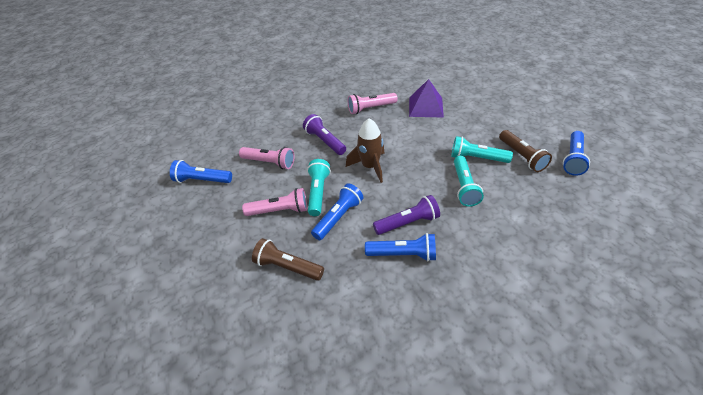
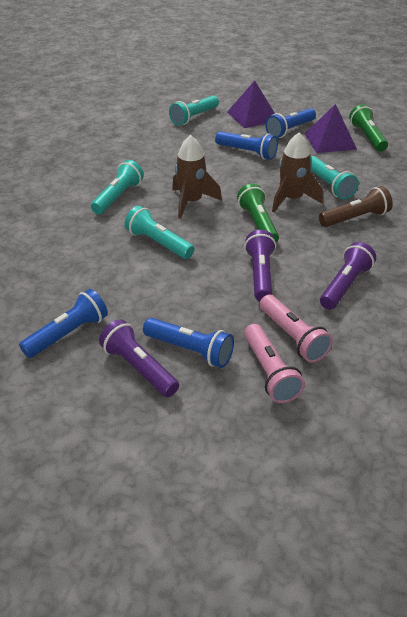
brown flashlight: 2 -> 1
brown rocket: 1 -> 2
green flashlight: 0 -> 2
pink flashlight: 3 -> 2
purple flashlight: 2 -> 3
purple pyramid: 1 -> 2
turquoise flashlight: 3 -> 4

